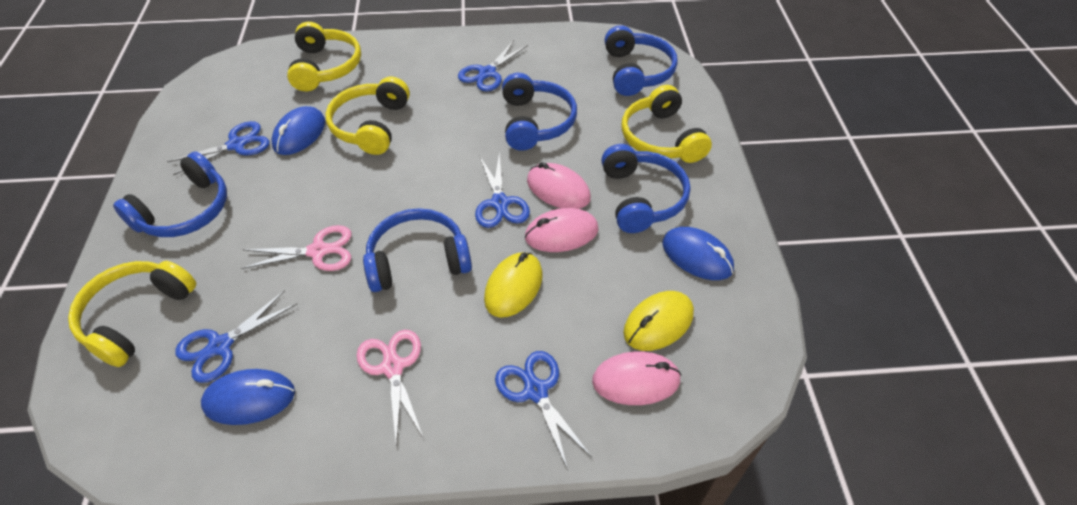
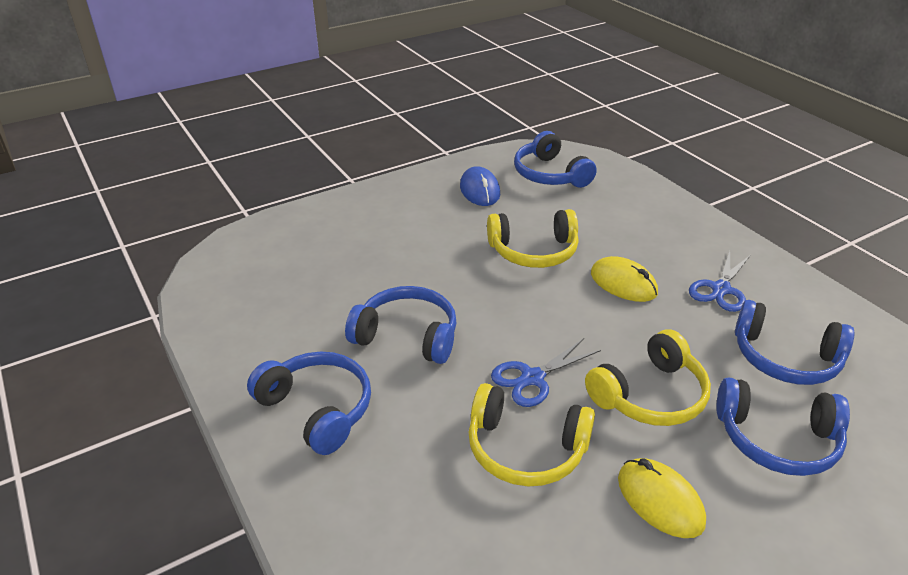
blue mouse: 3 -> 1
blue scissors: 5 -> 2
pink mouse: 3 -> 0
pink scissors: 2 -> 0
yellow headphones: 4 -> 3

